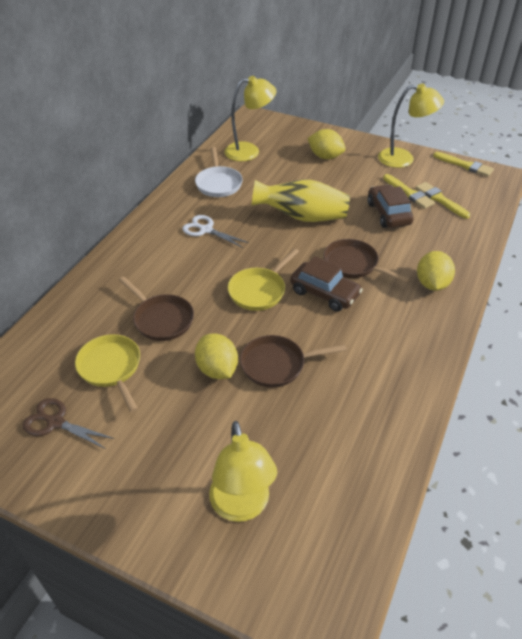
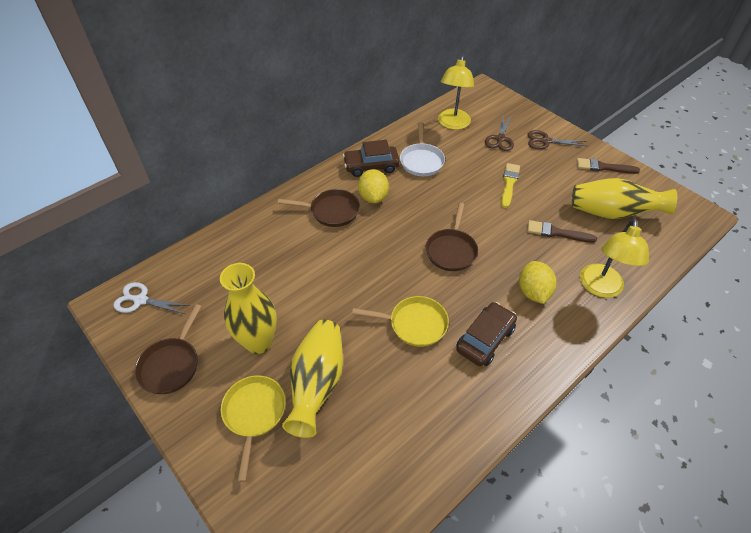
brown brush: 0 -> 2
brown scissors: 1 -> 2
yellow brush: 3 -> 1
yellow lamp: 3 -> 2
yellow lemon: 3 -> 2
yellow vase: 1 -> 3

